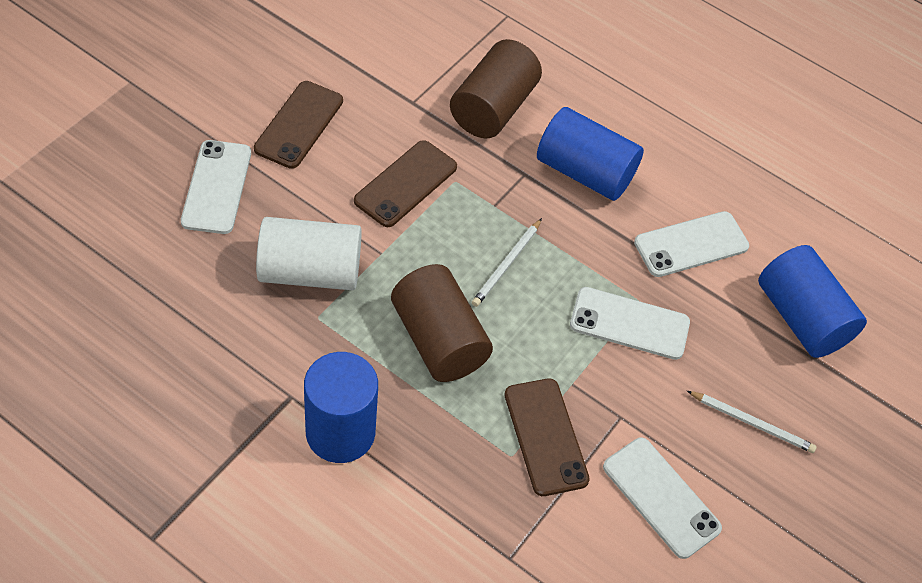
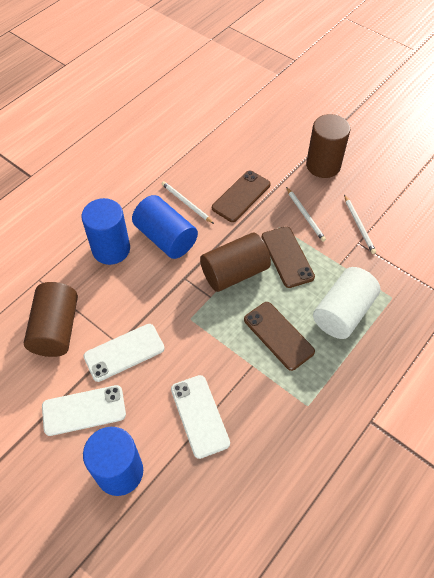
brown cylinder: 2 -> 3
white pencil: 2 -> 3
white phone: 4 -> 3

